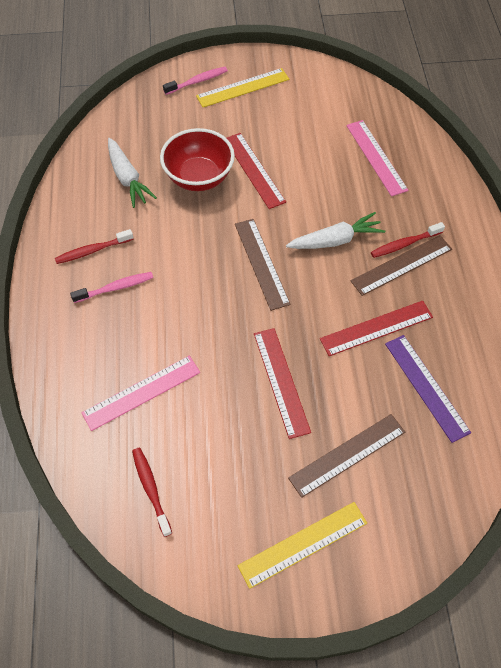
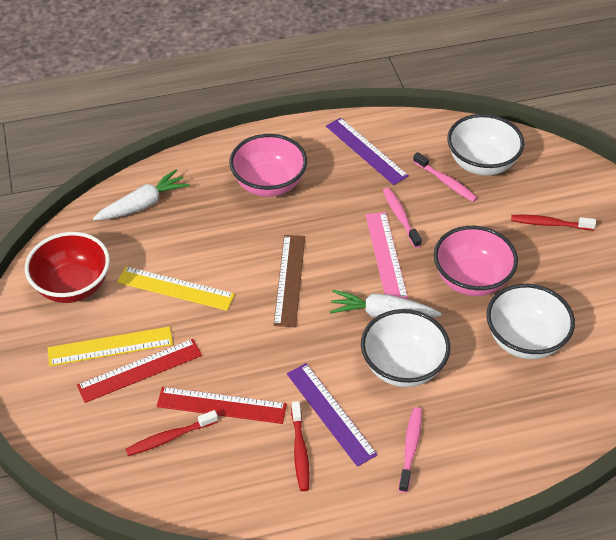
brown ruler: 3 -> 1
pink bowl: 0 -> 2
pink ruler: 2 -> 1
pink toothbrush: 2 -> 3
purple ruler: 1 -> 2
red ruler: 3 -> 2
white bowl: 0 -> 3

